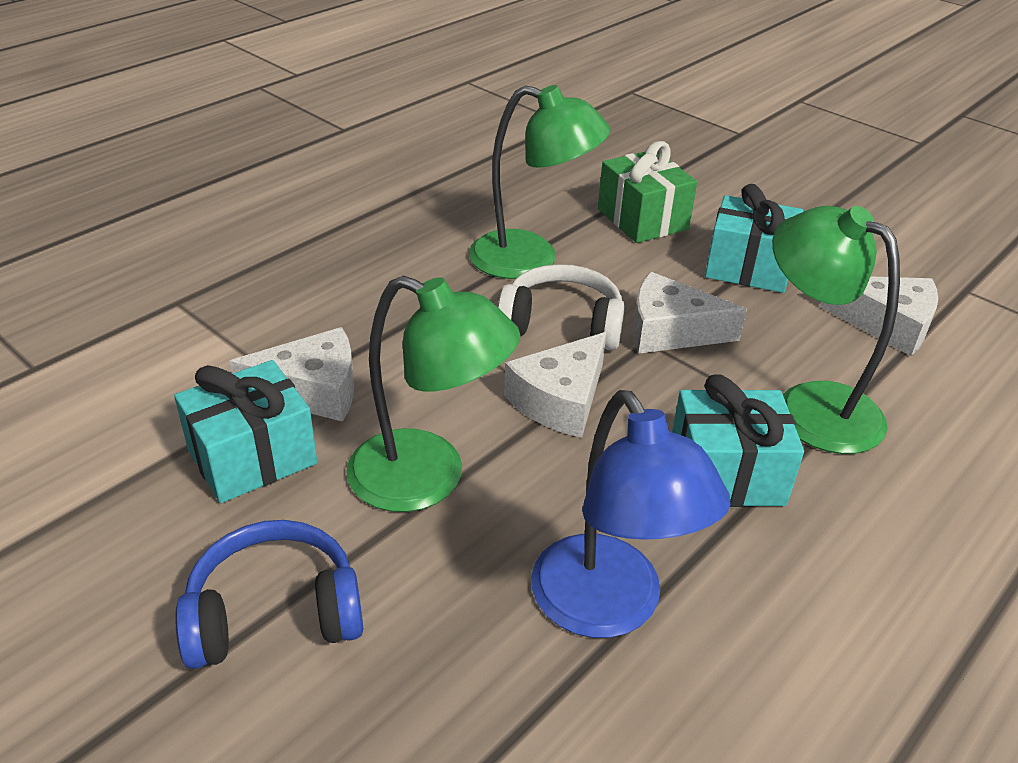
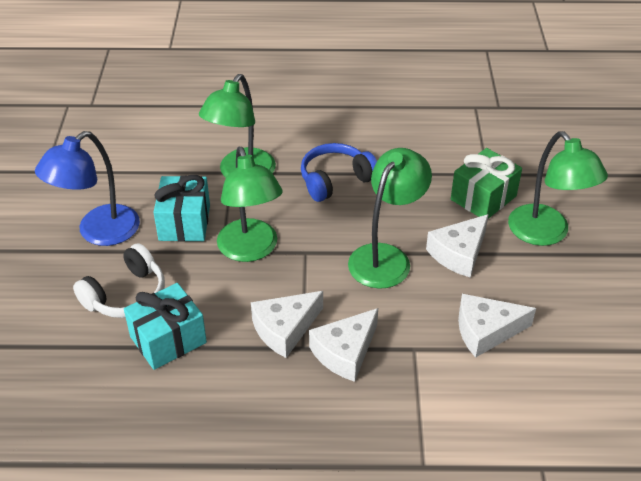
green lamp: 3 -> 4
turquoise gift: 3 -> 2

